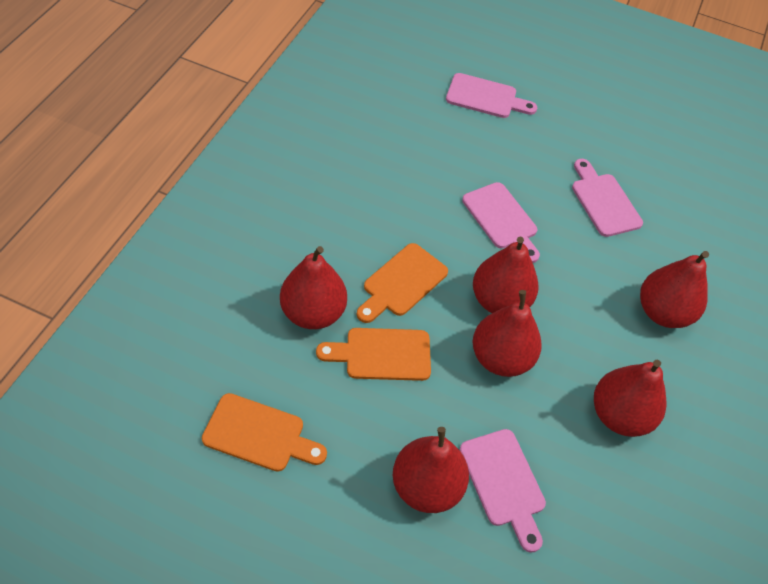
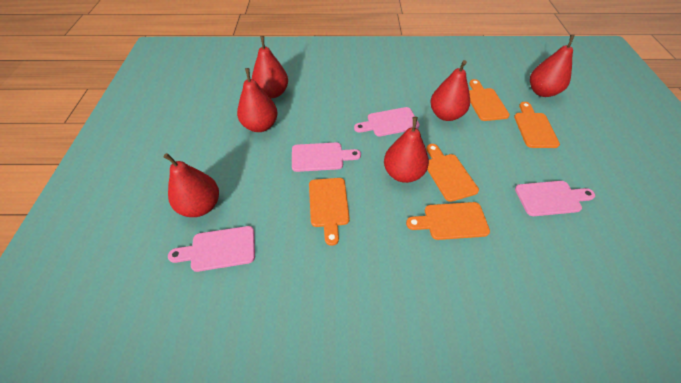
orange cutting board: 3 -> 5

